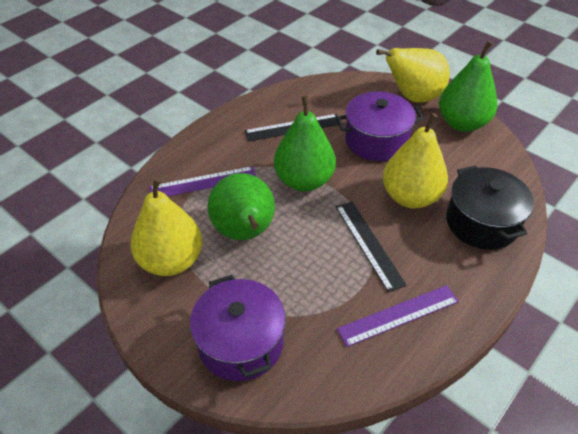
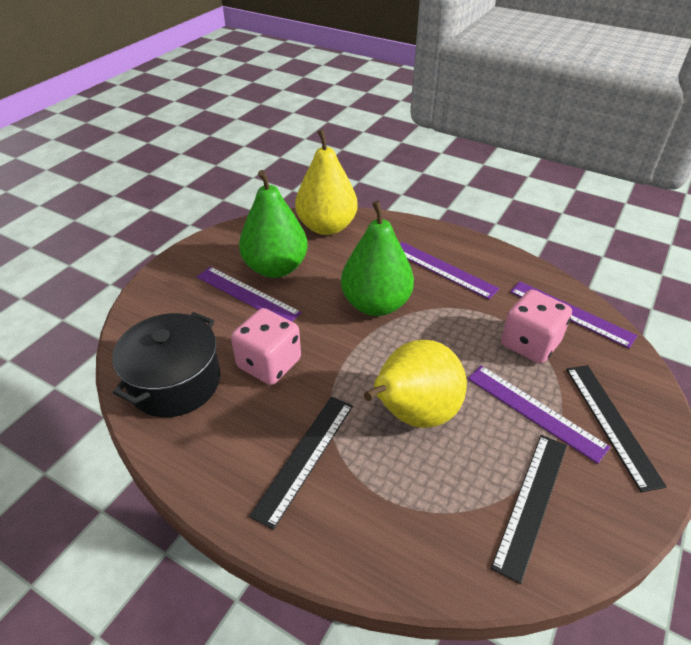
black ruler: 2 -> 3
green pear: 3 -> 2
pink dice: 0 -> 2
purple pot: 2 -> 0
purple ruler: 2 -> 4
yellow pear: 3 -> 2

